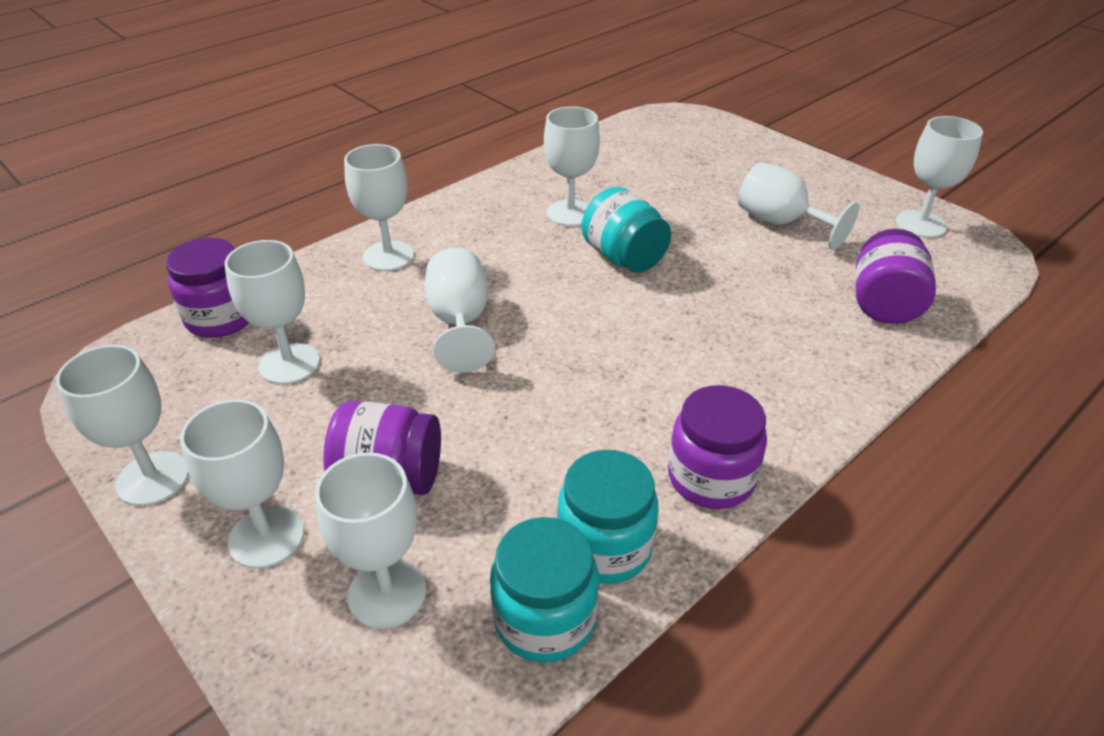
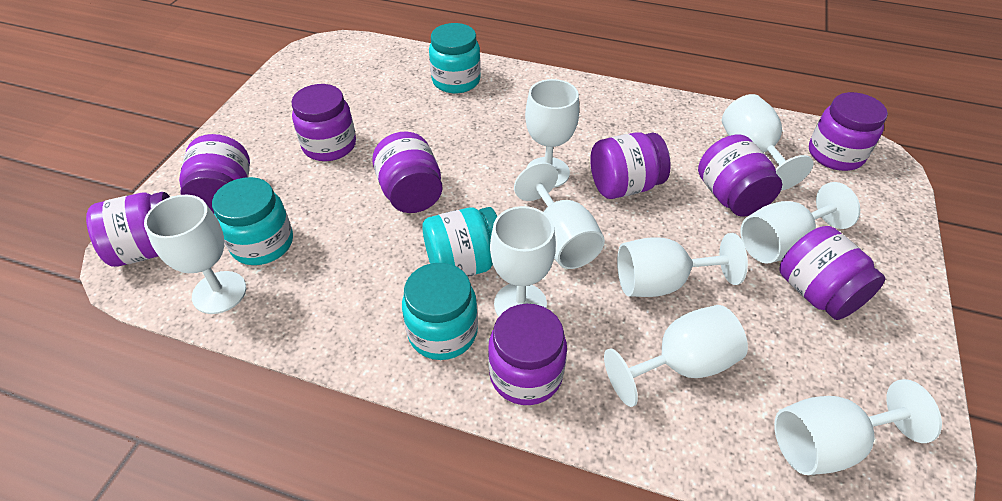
purple jar: 4 -> 9
turquoise jar: 3 -> 4

